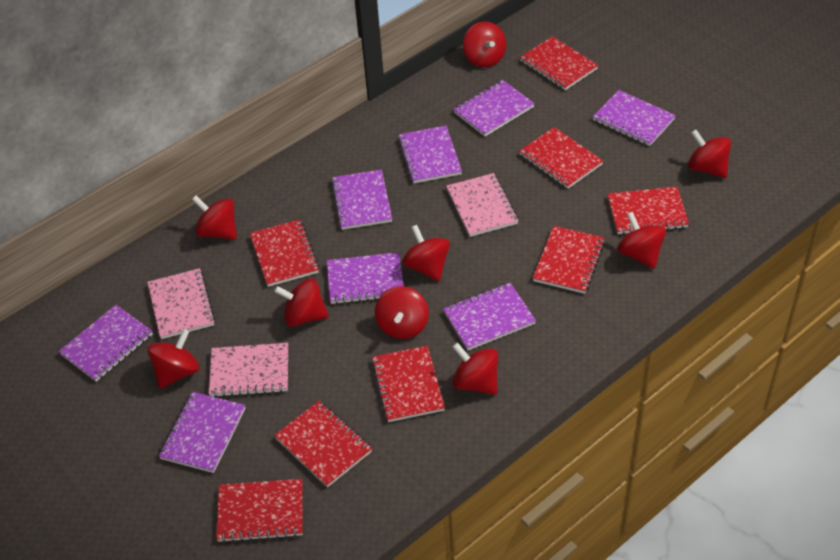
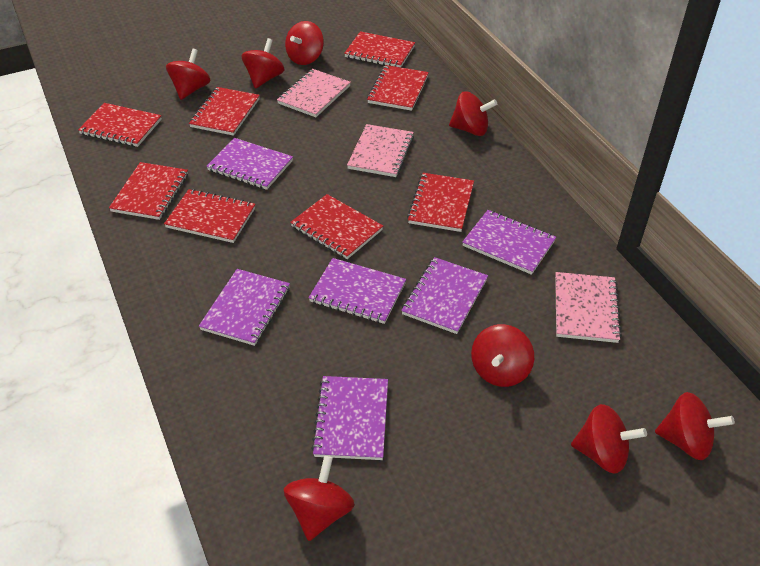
purple notebook: 8 -> 6
red spinning top: 9 -> 8

